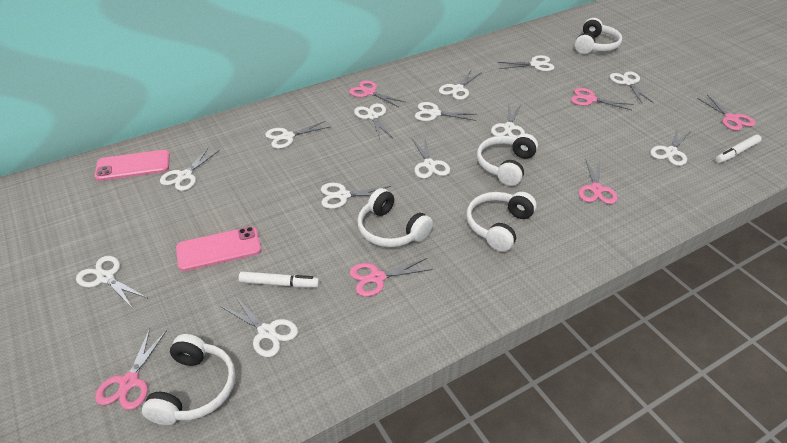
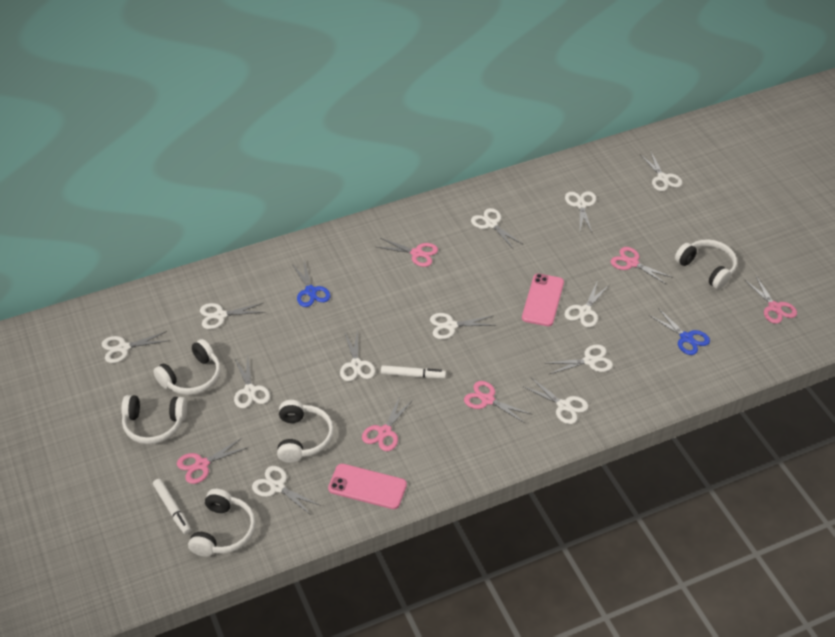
blue scissors: 0 -> 2
white scissors: 13 -> 12

